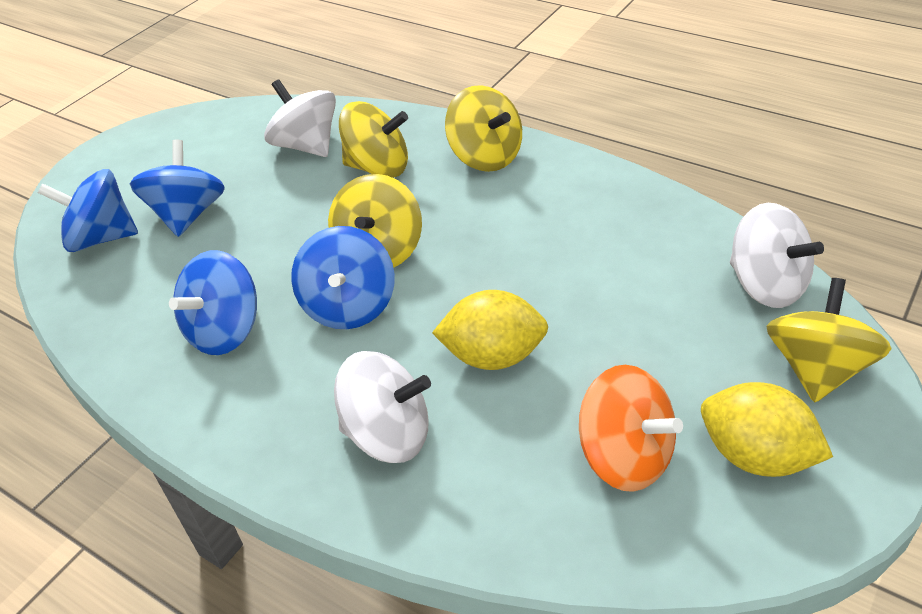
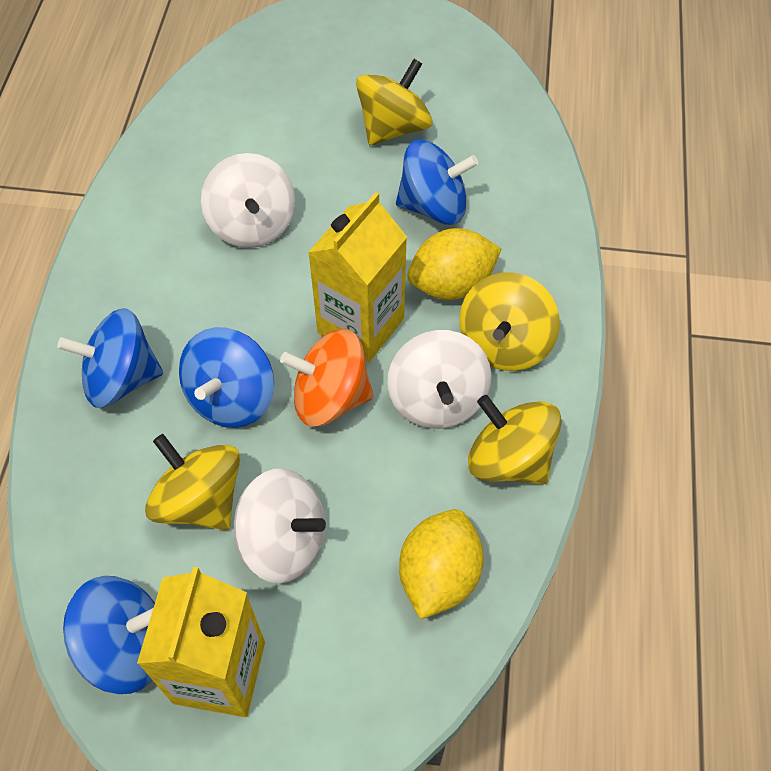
yellow carton: 0 -> 2

